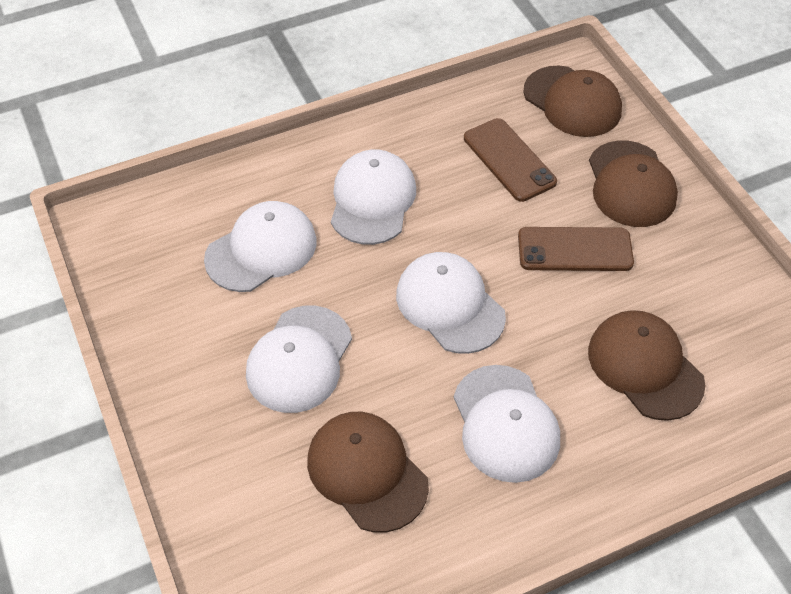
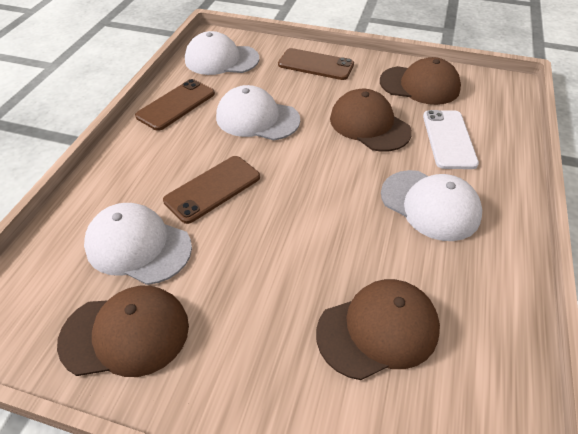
brown phone: 2 -> 3
white cap: 5 -> 4
white phone: 0 -> 1

